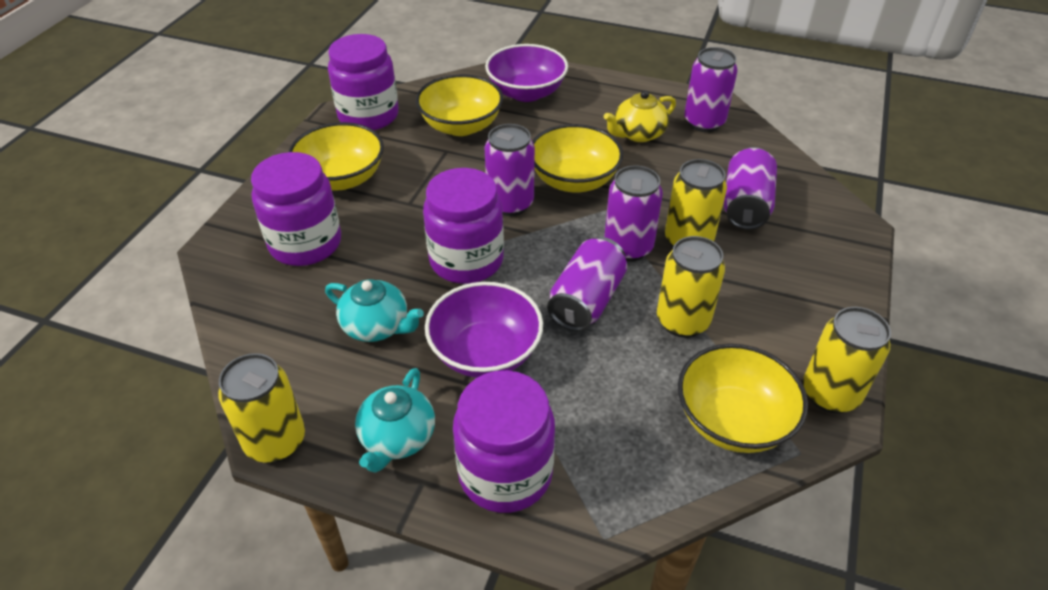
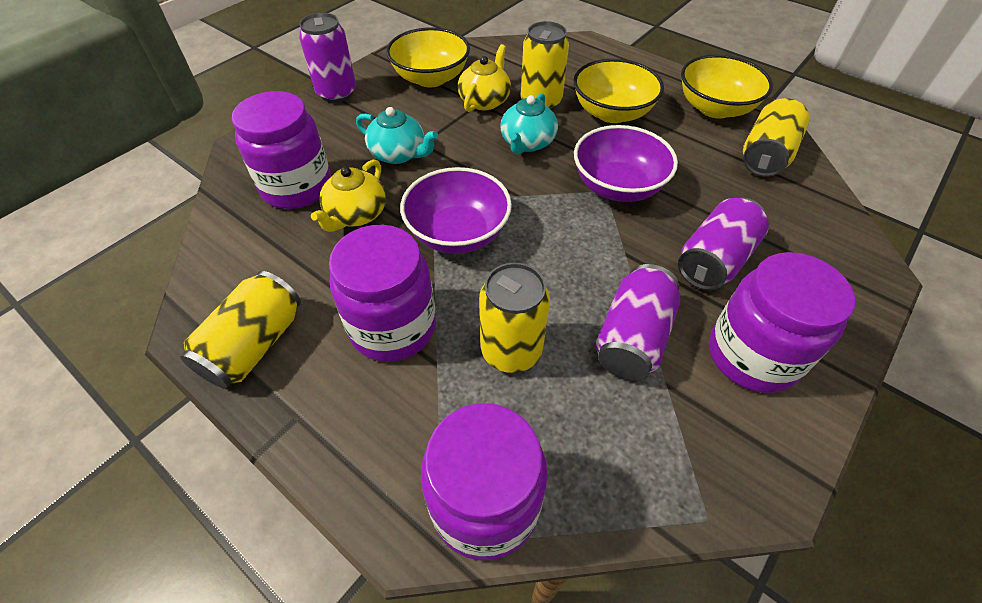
purple can: 5 -> 3
yellow bowl: 4 -> 3
yellow teapot: 1 -> 2

